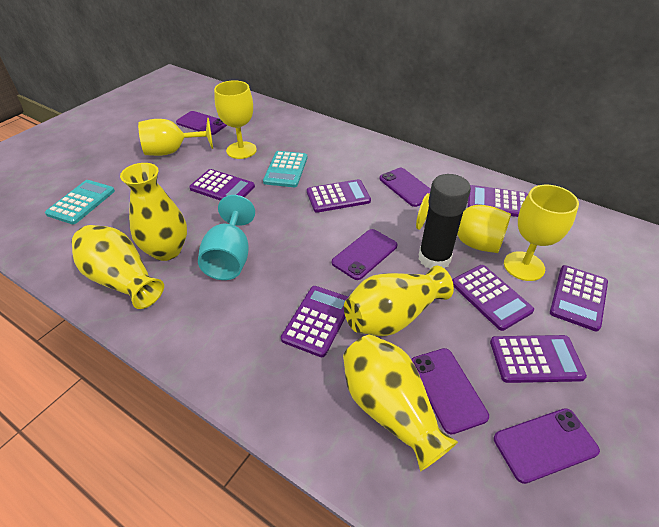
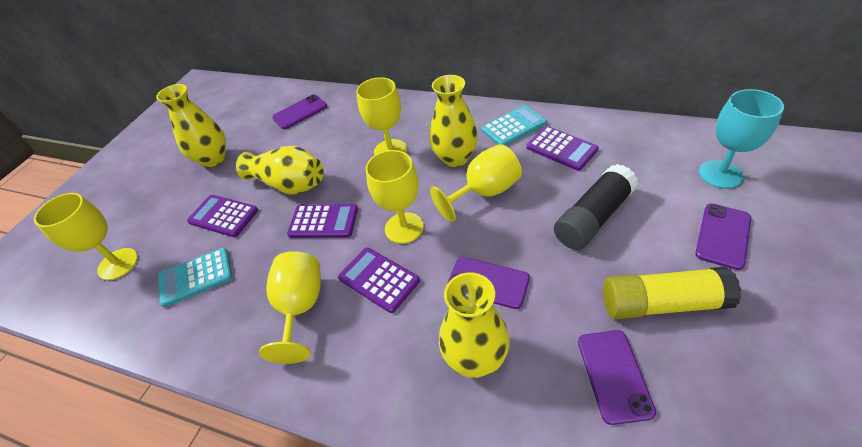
purple calculator: 7 -> 4
purple phone: 5 -> 4
yellow glue stick: 0 -> 1
yellow goblet: 4 -> 5

